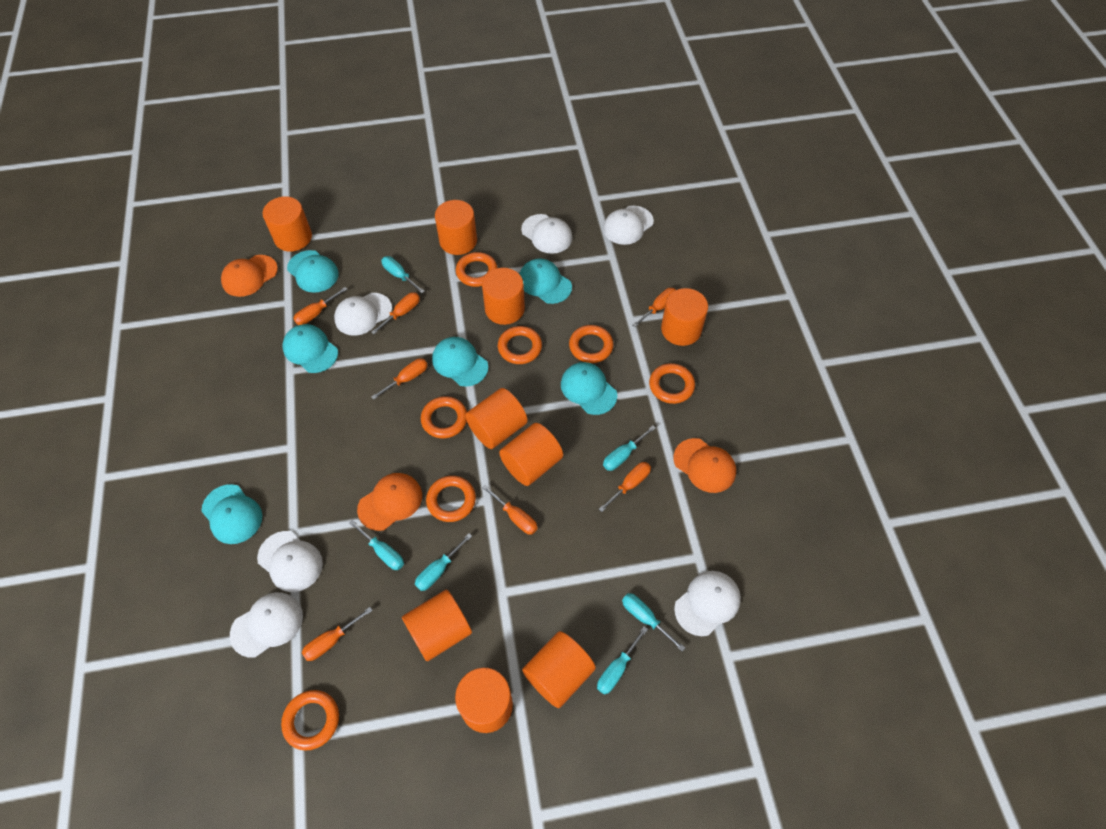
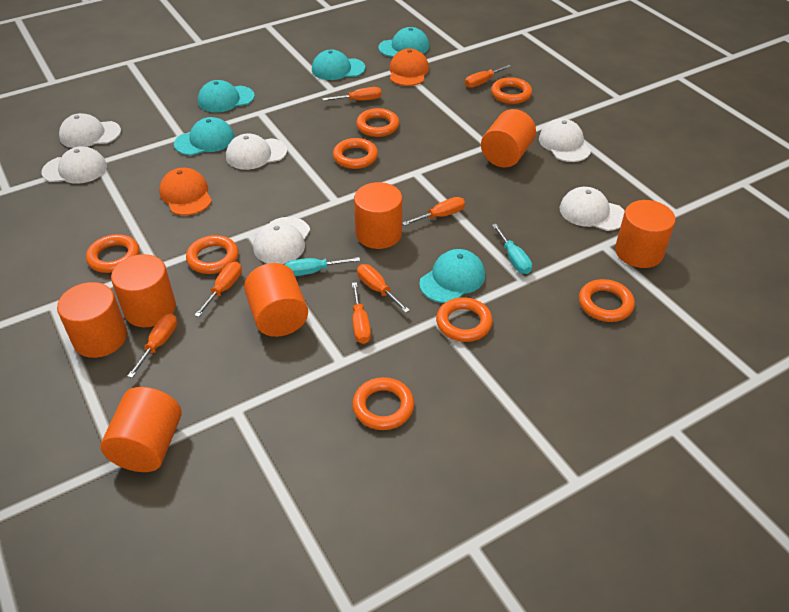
orange cap: 3 -> 2
orange cylinder: 9 -> 7
orange ring: 7 -> 8
turquoise cap: 6 -> 5
turquoise screwdriver: 6 -> 2

